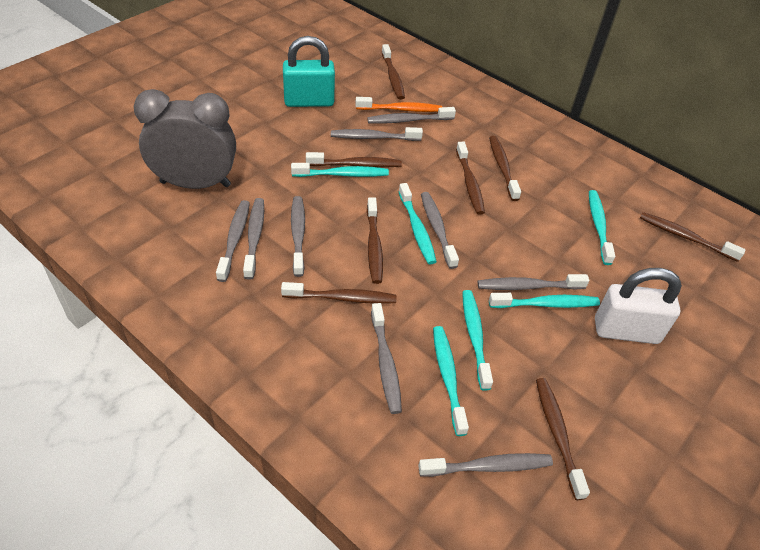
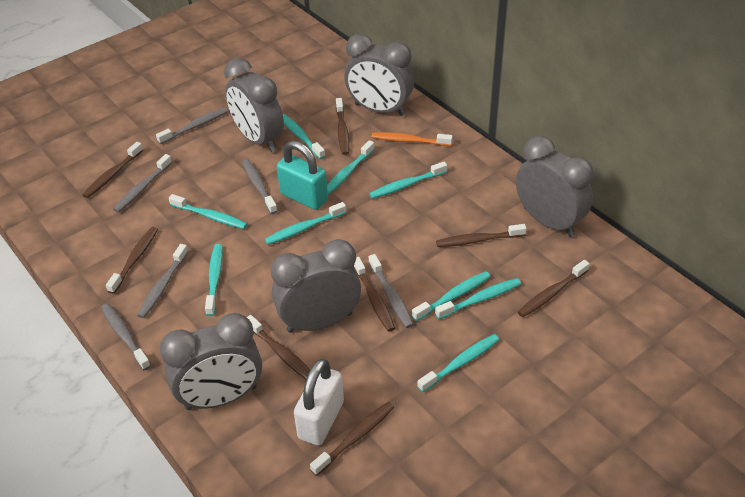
grey clock: 1 -> 5
grey toothbrush: 9 -> 6
turquoise toothbrush: 6 -> 9

